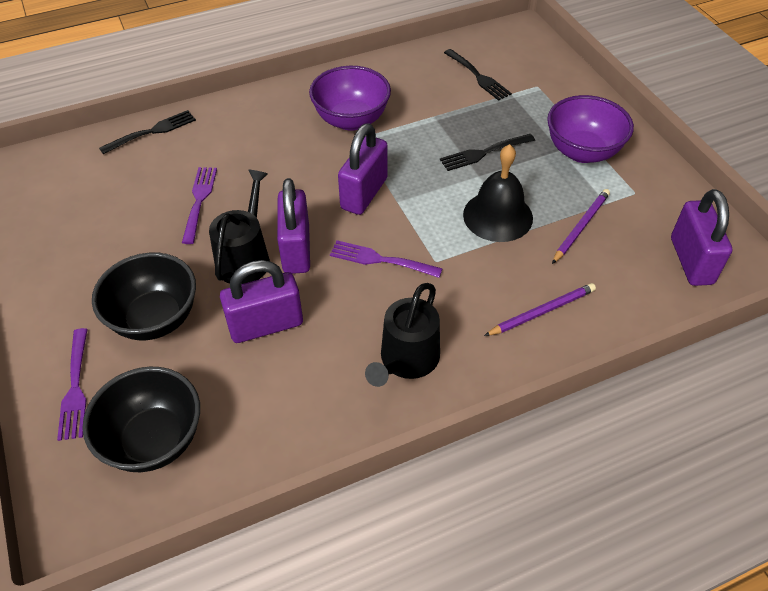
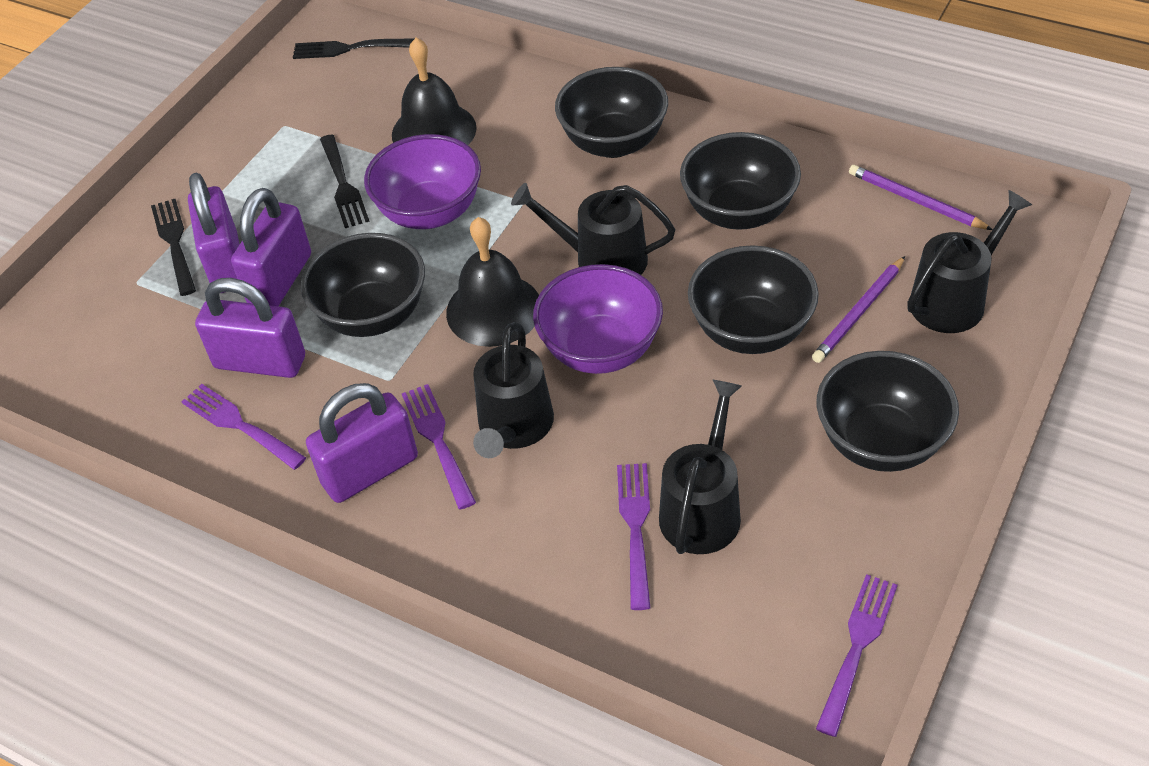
black bell: 1 -> 2
black bowl: 2 -> 5
black watering can: 2 -> 4
purple fork: 3 -> 4

